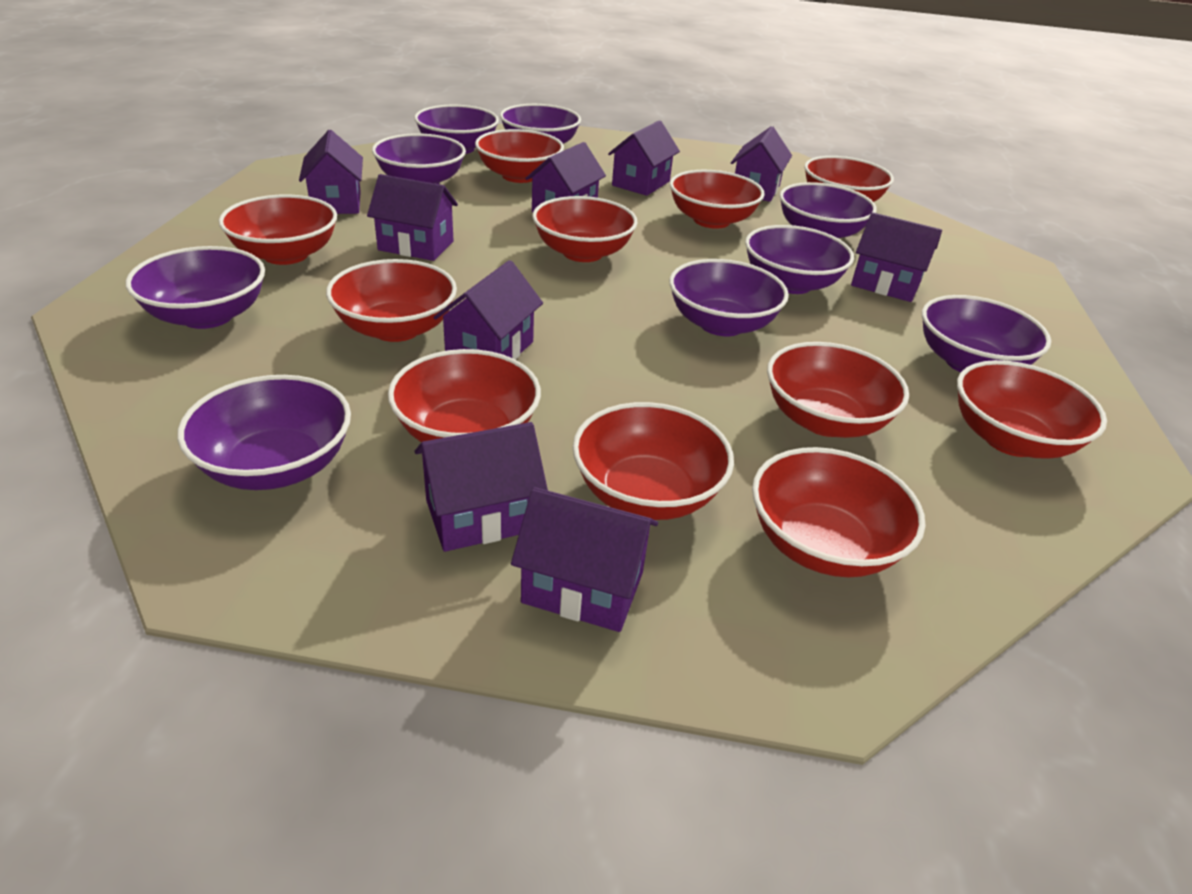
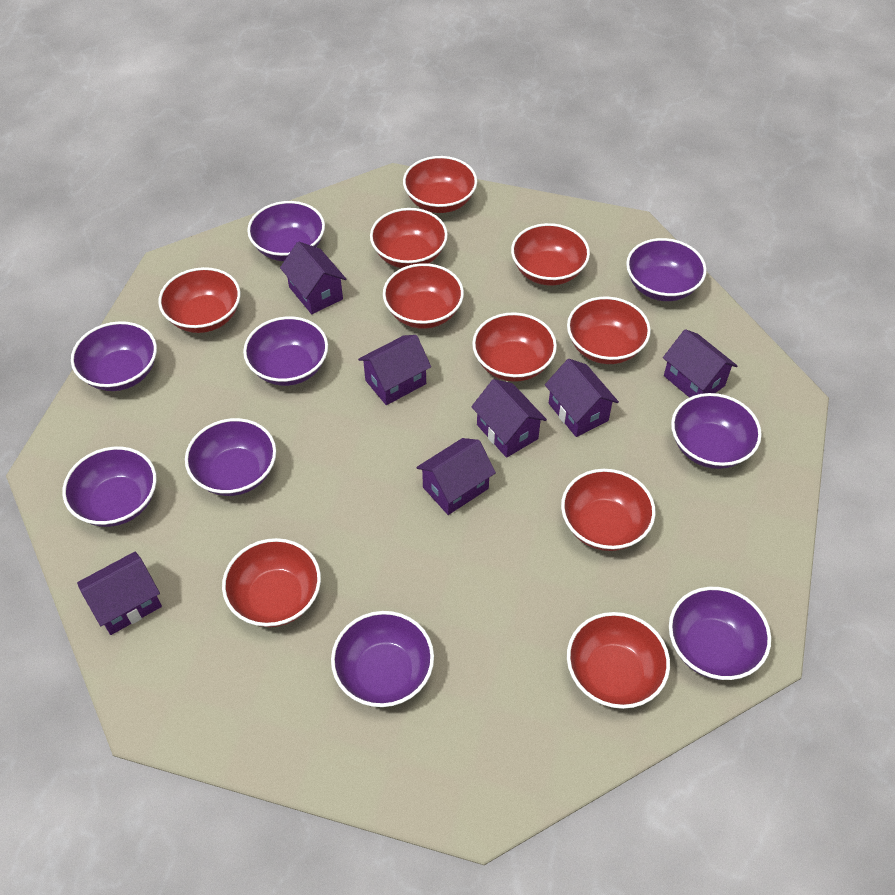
purple house: 9 -> 7
red bowl: 11 -> 10

